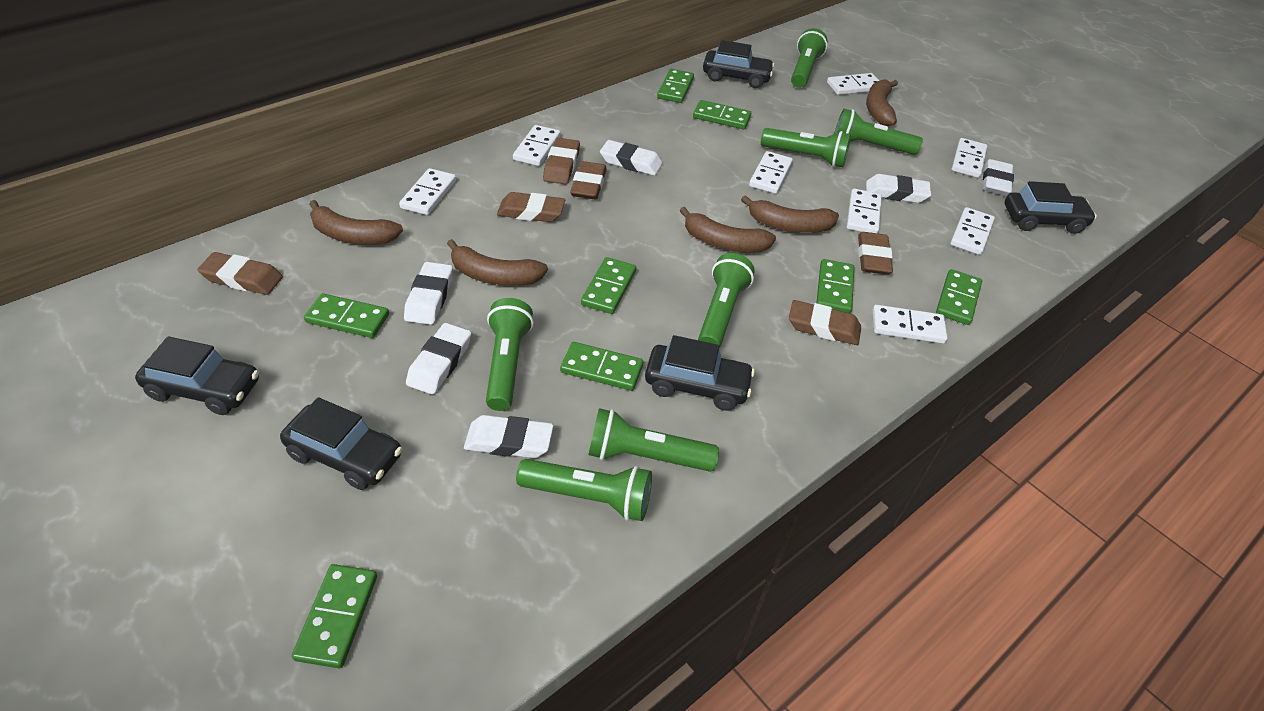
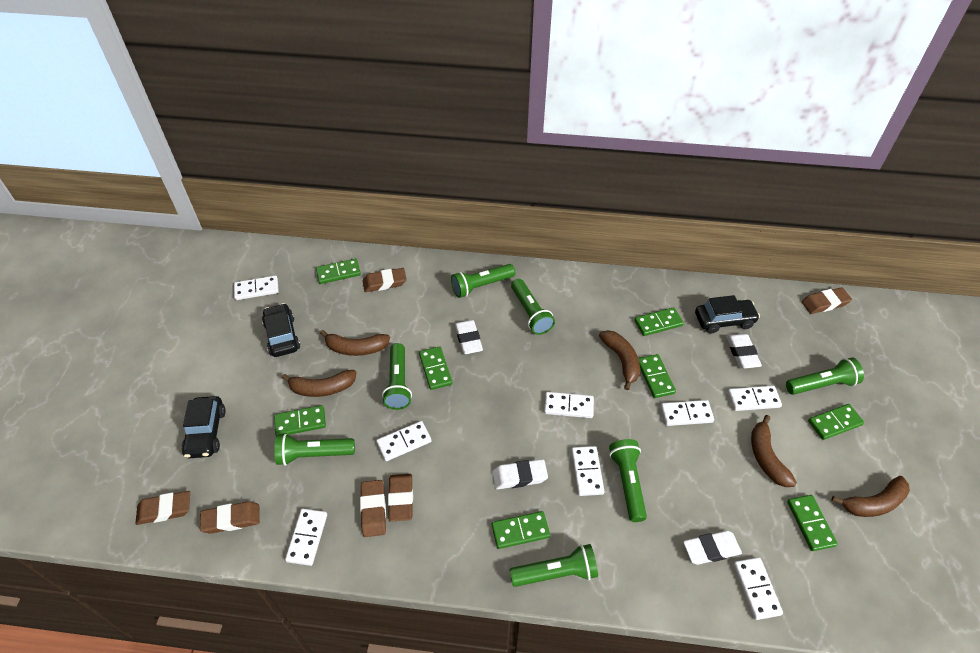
black car: 5 -> 3
white eraser: 6 -> 4

